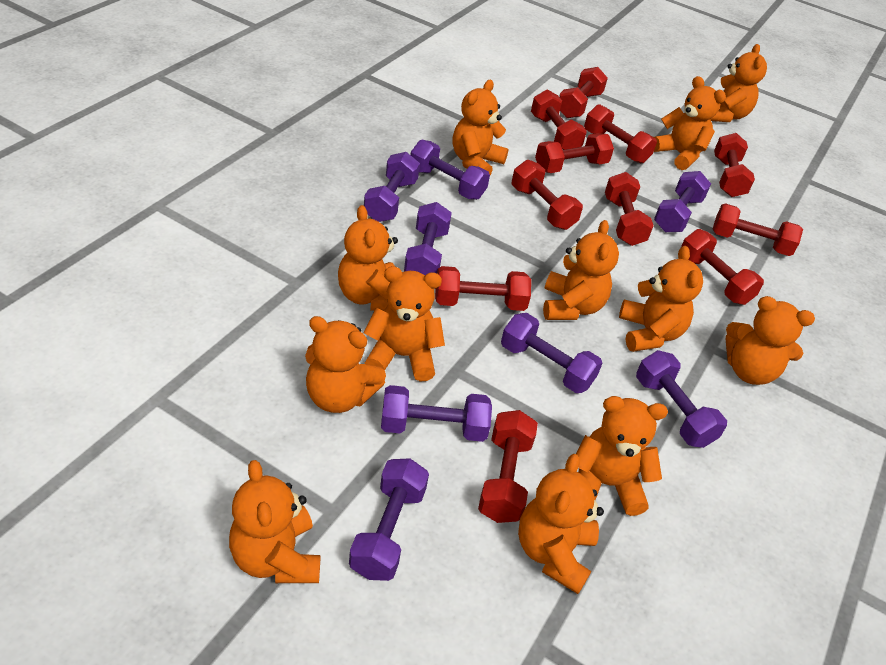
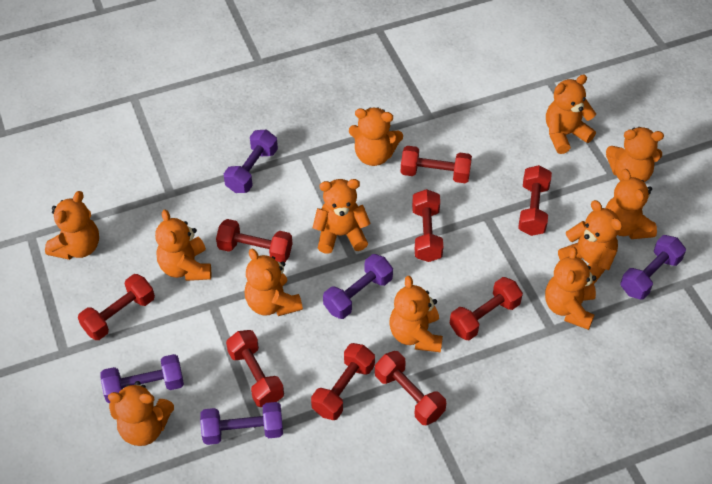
purple dumbbell: 8 -> 5
red dumbbell: 11 -> 9

